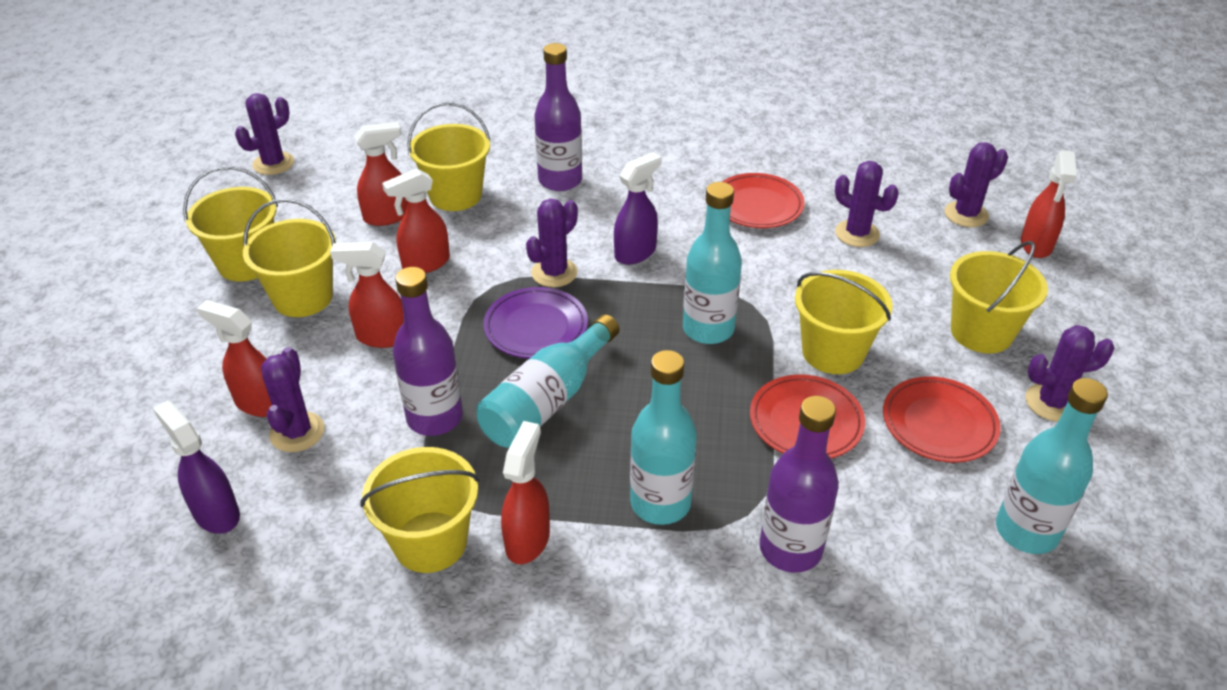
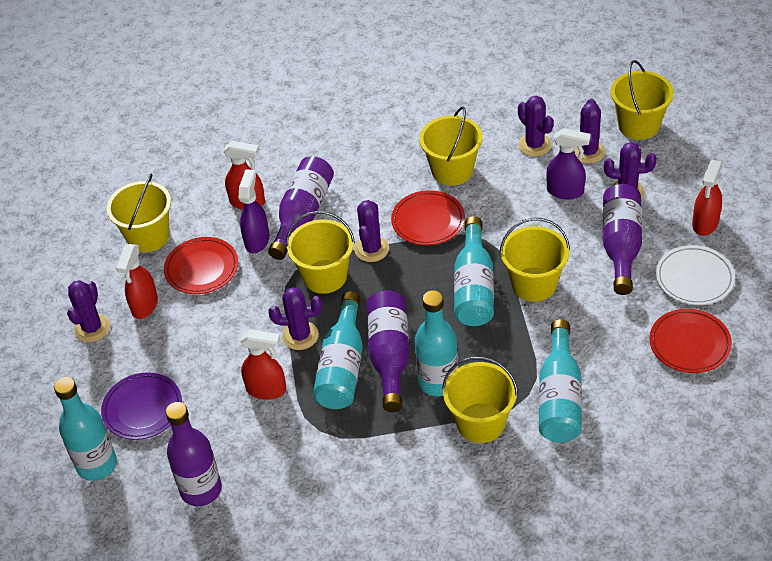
purple bottle: 3 -> 4
red spray bottle: 6 -> 4
turquoise bottle: 4 -> 5
white plate: 0 -> 1

